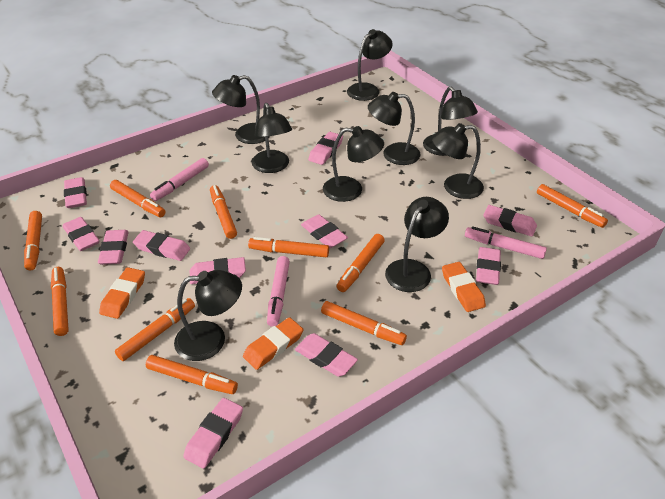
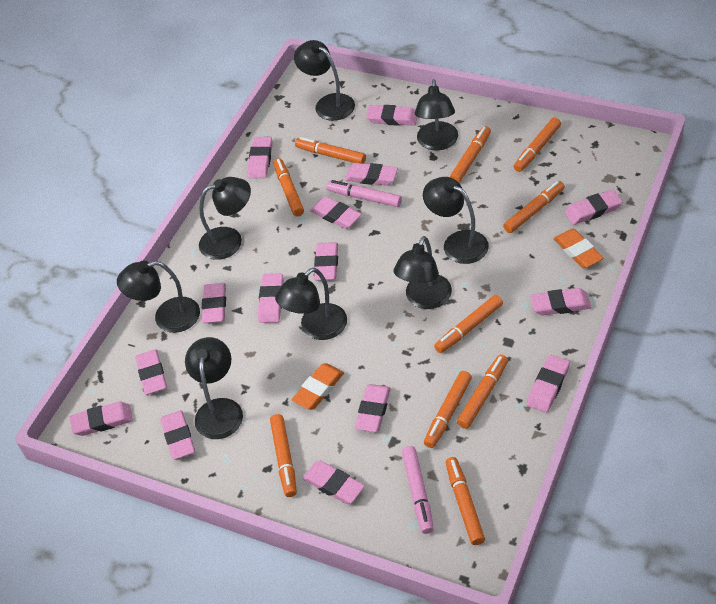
black lamp: 9 -> 8
orange eraser: 3 -> 2
pink eraser: 11 -> 15
pink marker: 3 -> 2

